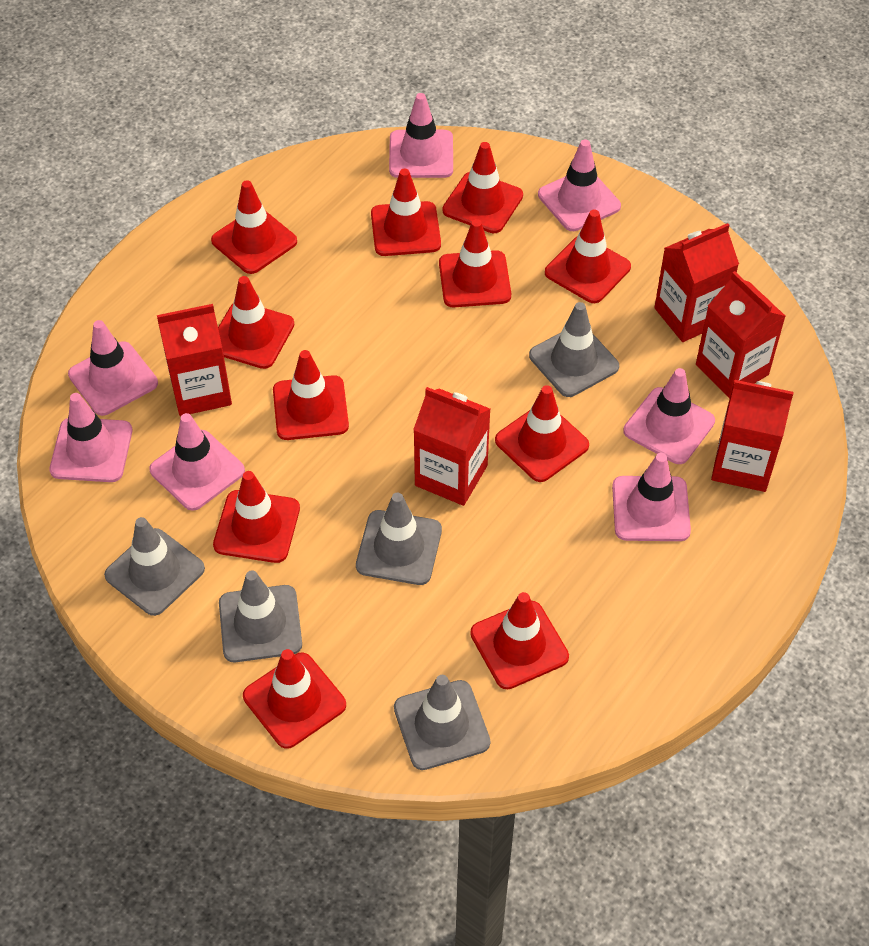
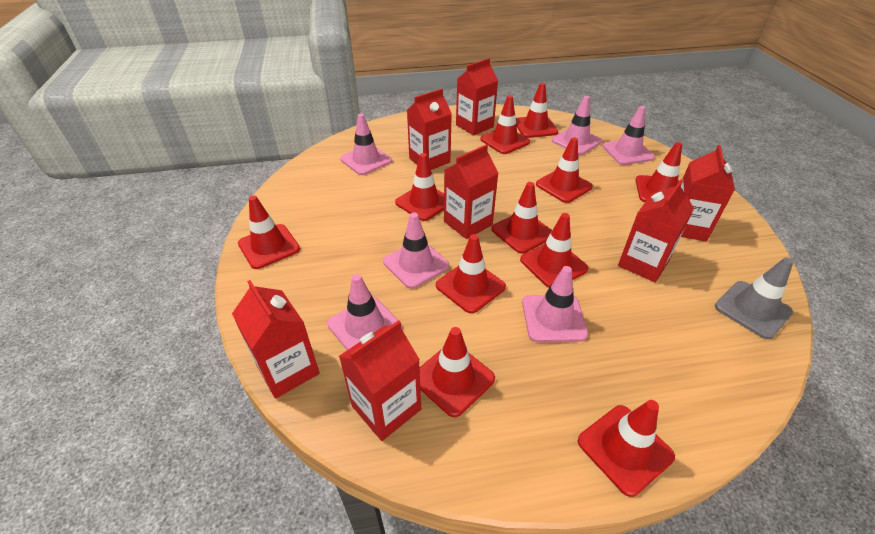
grey traffic cone: 5 -> 1
pink traffic cone: 7 -> 6
red carton: 5 -> 7

